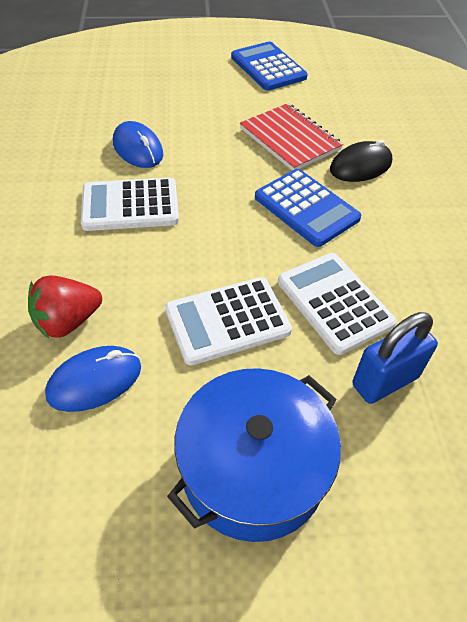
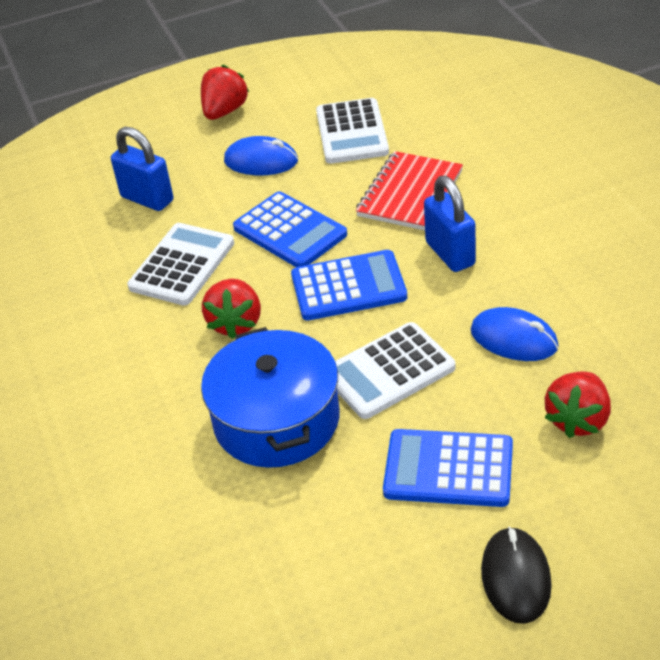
blue calculator: 2 -> 3
blue padlock: 1 -> 2
red strawberry: 1 -> 3

